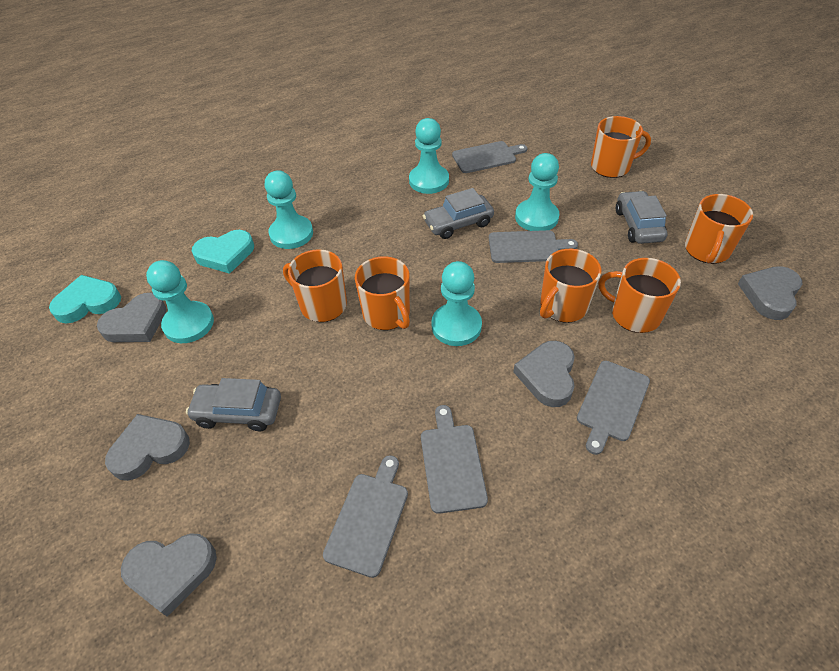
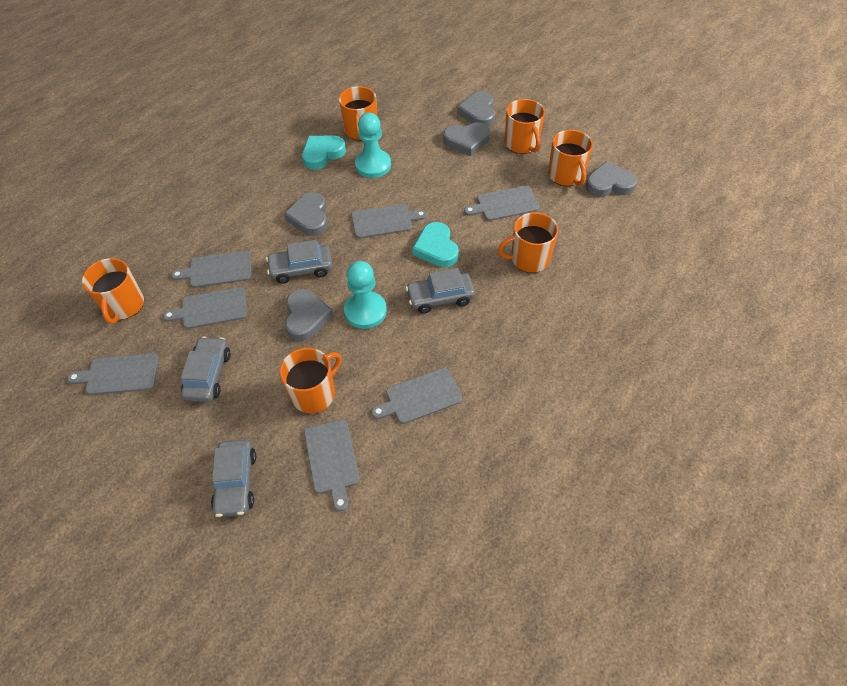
grey car: 3 -> 4
grey cutting board: 5 -> 7
turquoise pawn: 5 -> 2

